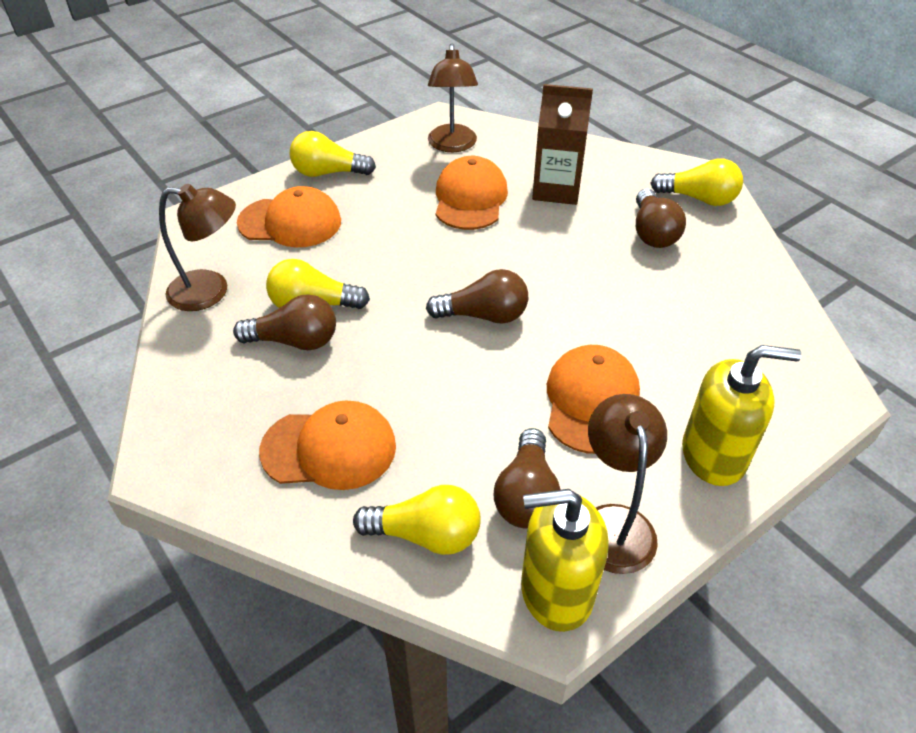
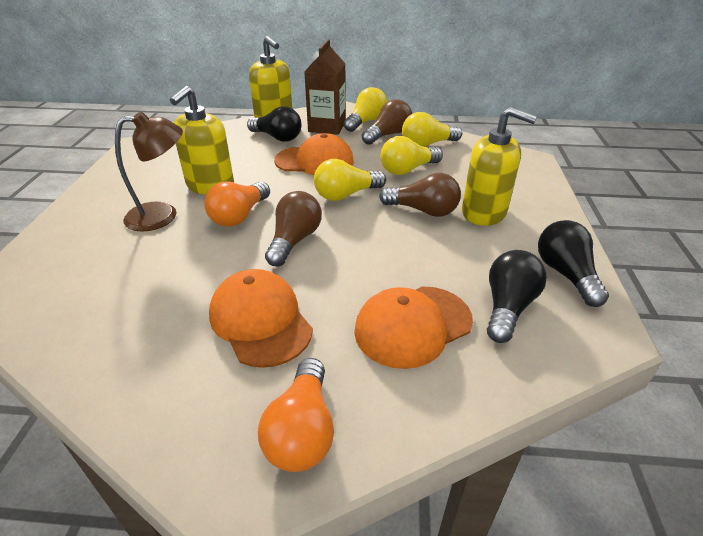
black light bulb: 0 -> 3
brown lamp: 3 -> 1
brown light bulb: 4 -> 3
orange cap: 4 -> 3
orange light bulb: 0 -> 2
yellow soap dispenser: 2 -> 3

